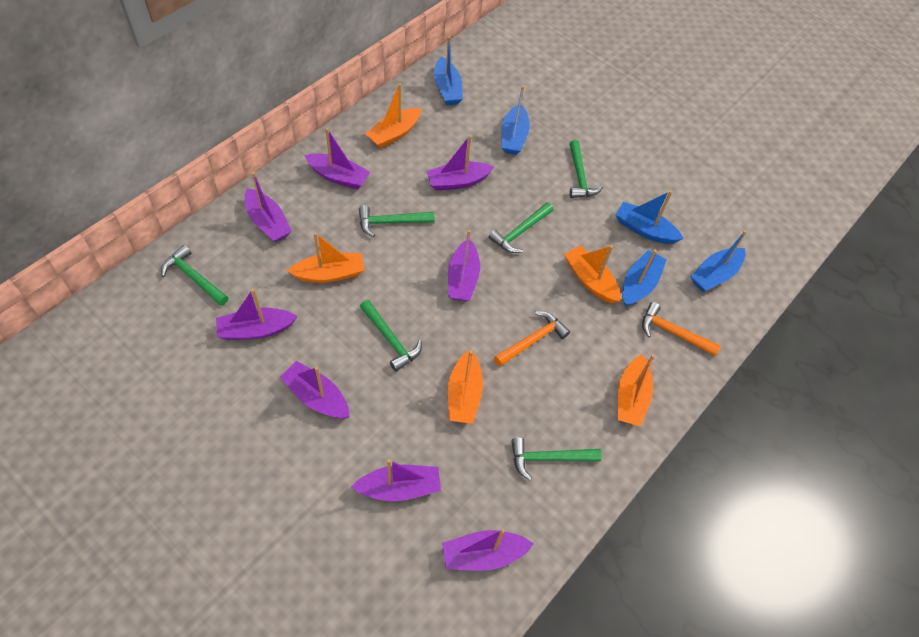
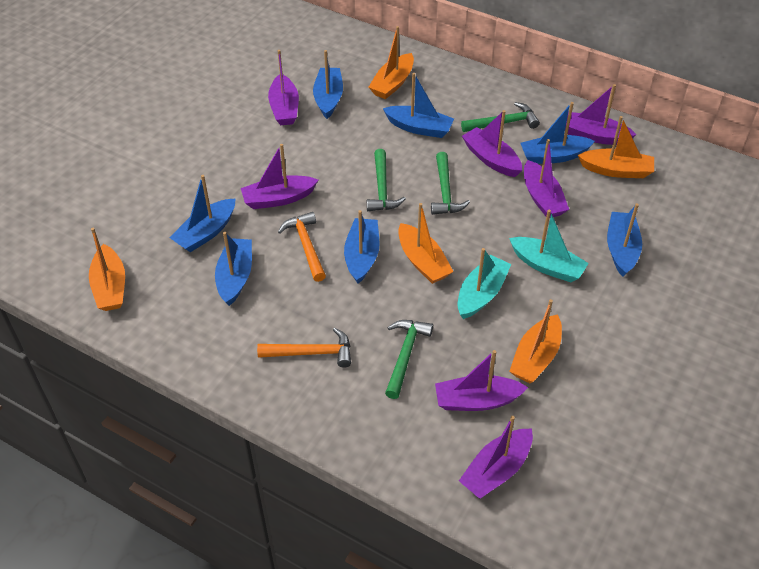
blue boat: 5 -> 7
green hammer: 6 -> 4
purple boat: 8 -> 7
turquoise boat: 0 -> 2

